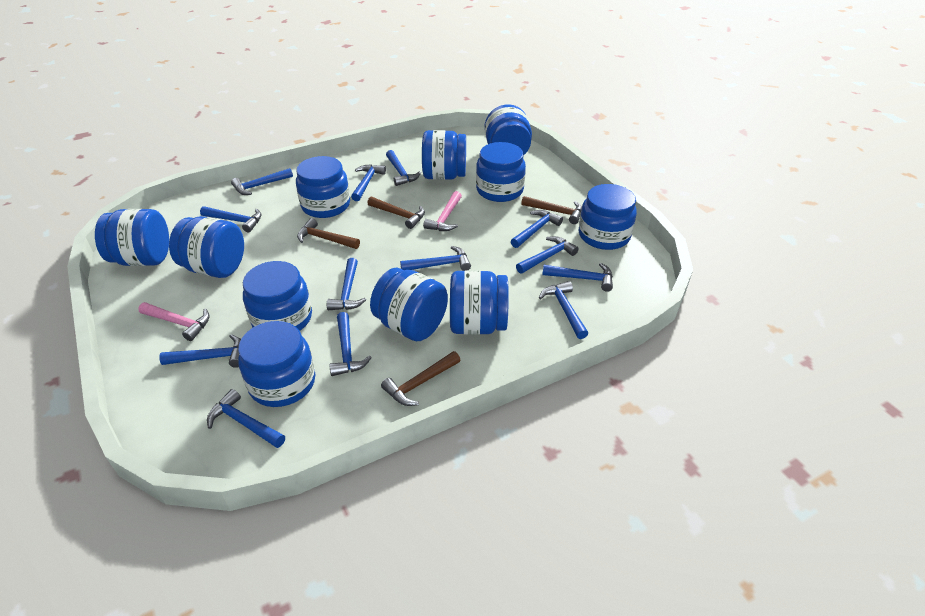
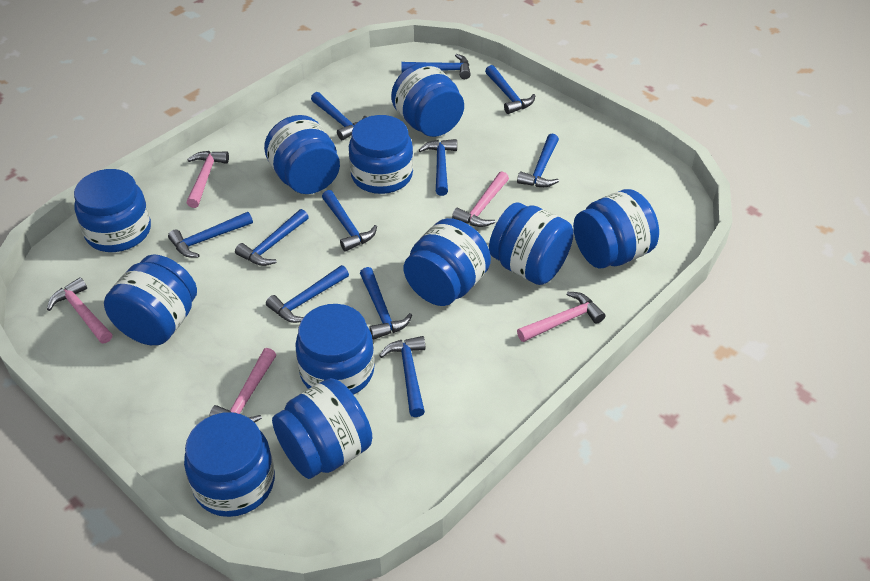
blue hammer: 13 -> 11
brown hammer: 4 -> 0
pink hammer: 2 -> 5

